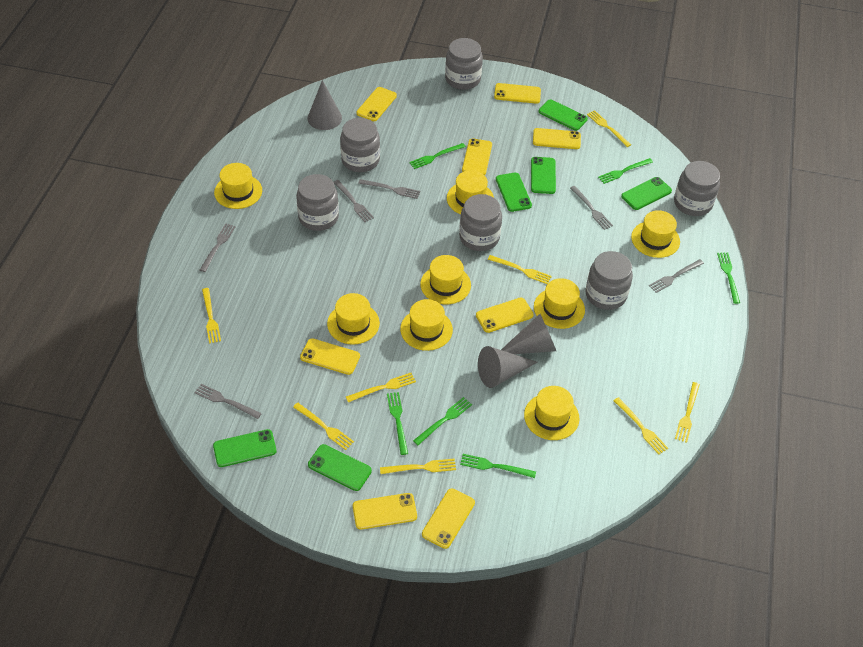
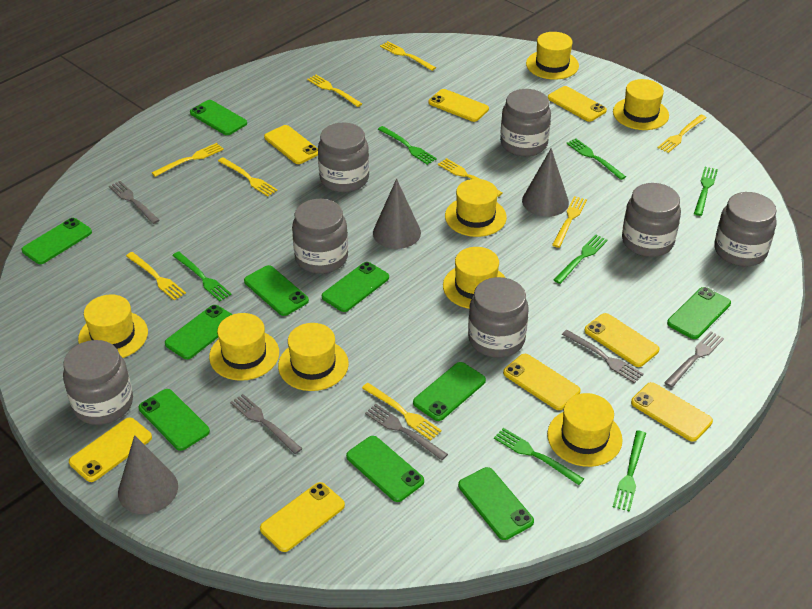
green fork: 6 -> 7
green phone: 6 -> 10
grey fork: 6 -> 5
grey jar: 6 -> 7
yellow fork: 8 -> 9

